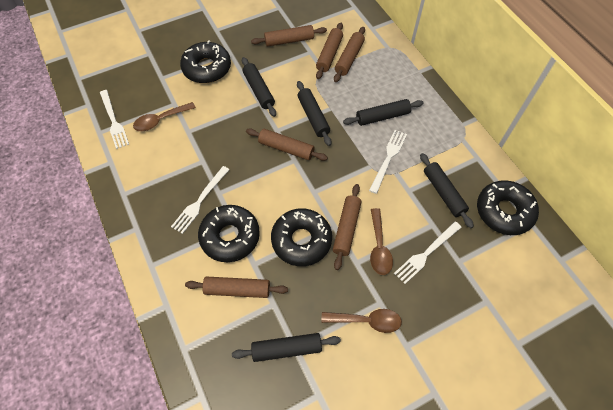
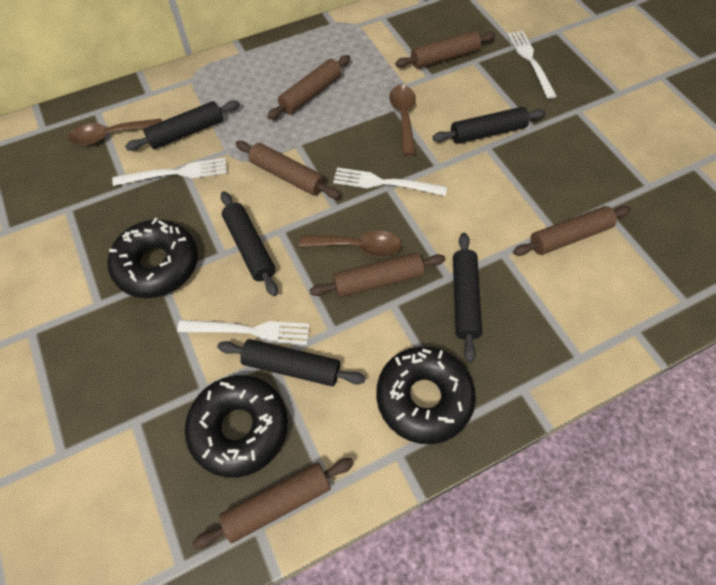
black donut: 4 -> 3

